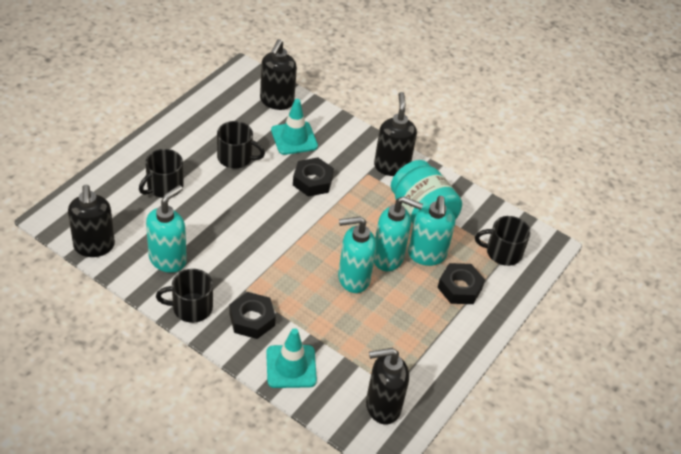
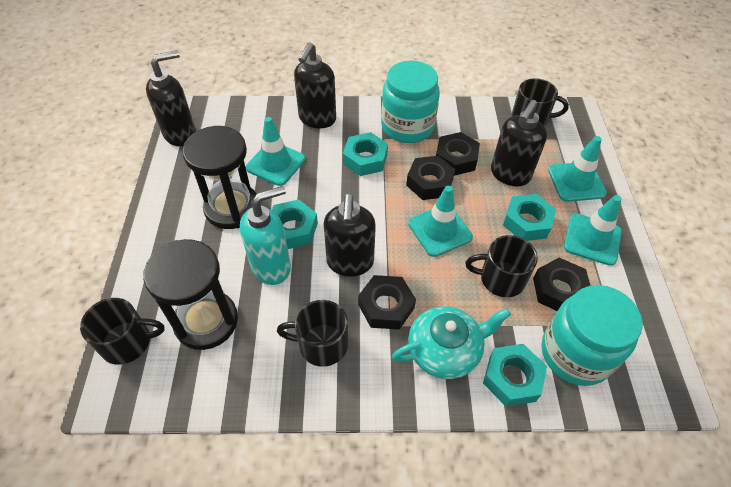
black hourglass: 0 -> 2
black nut: 3 -> 4
turquoise jar: 1 -> 2
turquoise nut: 0 -> 4
turquoise soap dispenser: 4 -> 1
turquoise teapot: 0 -> 1
turquoise traffic cone: 2 -> 4

